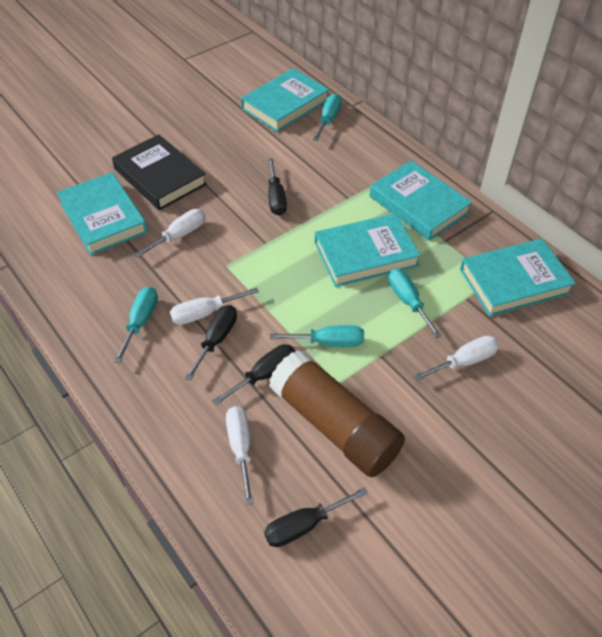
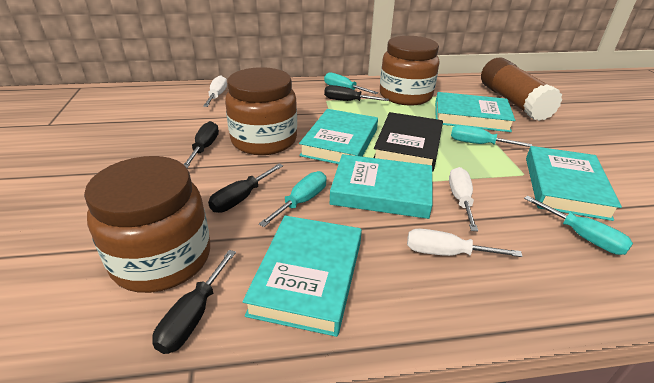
brown jar: 0 -> 3
white screwdriver: 4 -> 3

